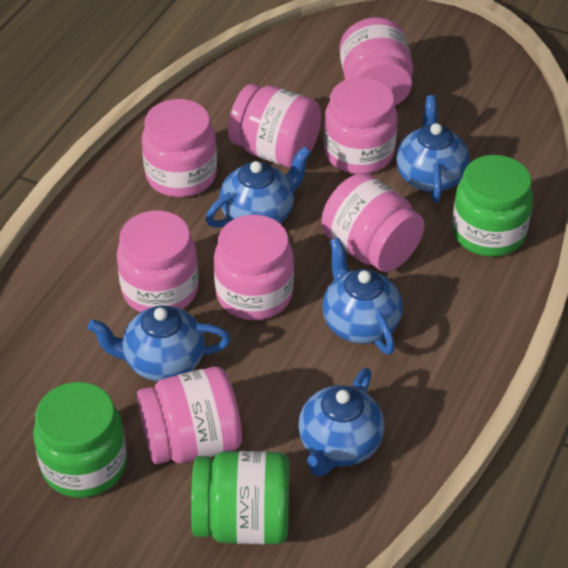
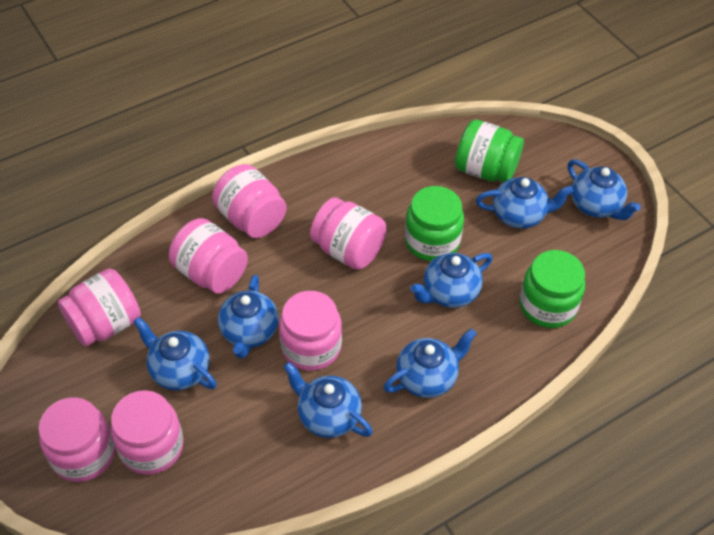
blue teapot: 5 -> 7
pink jar: 8 -> 7

